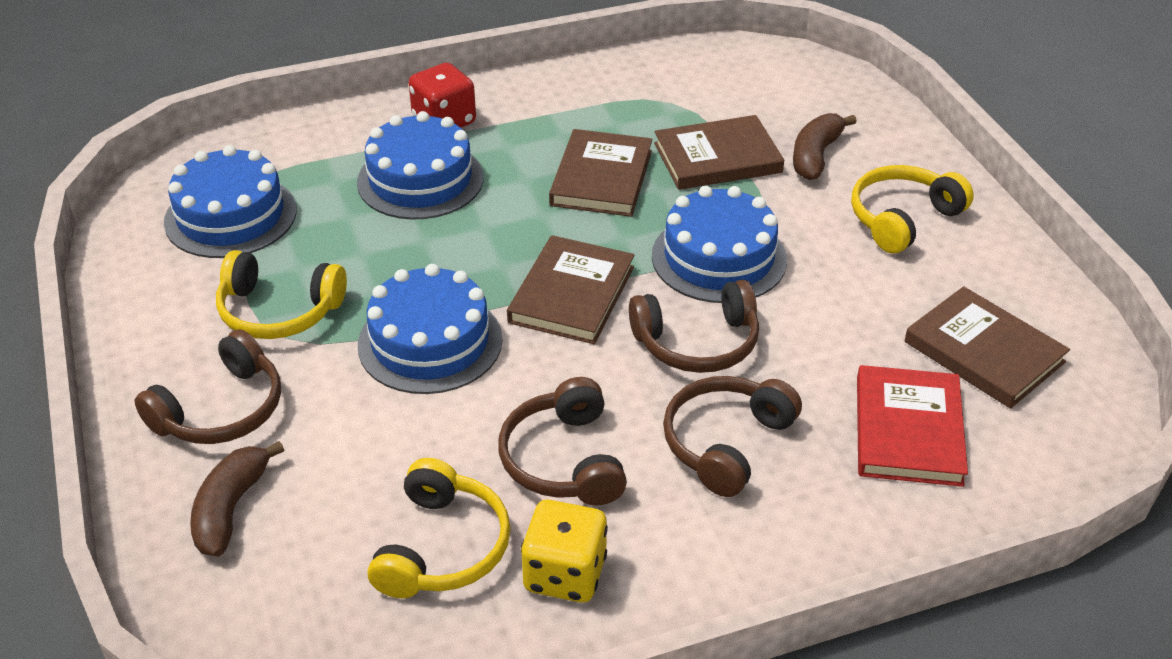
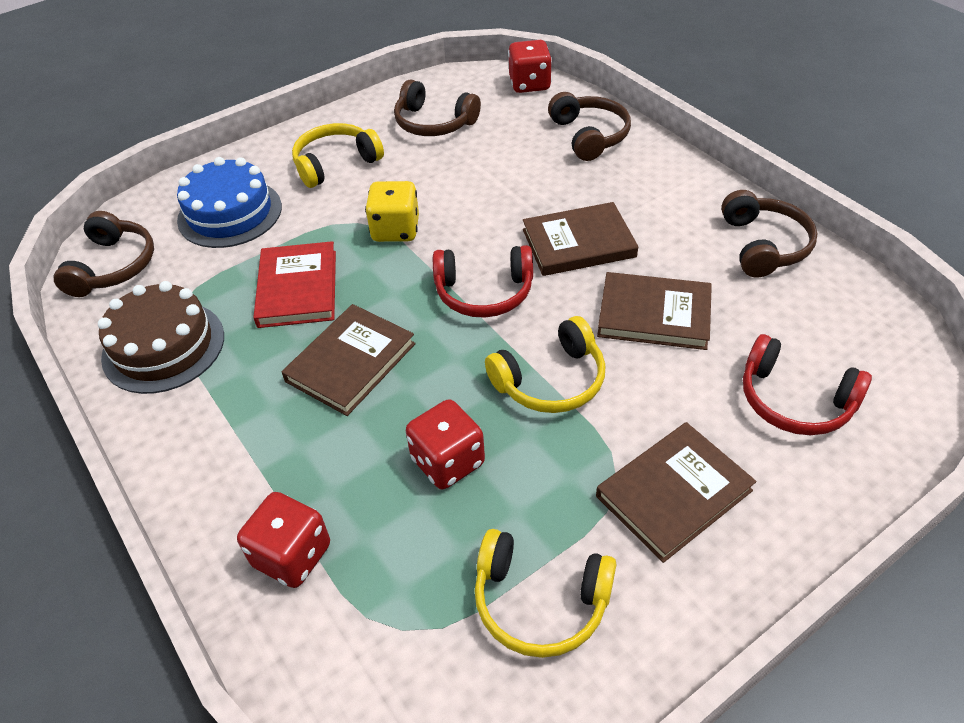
blue cake: 4 -> 1
brown banana: 2 -> 0
brown cake: 0 -> 1
red dice: 1 -> 3
red headphones: 0 -> 2

